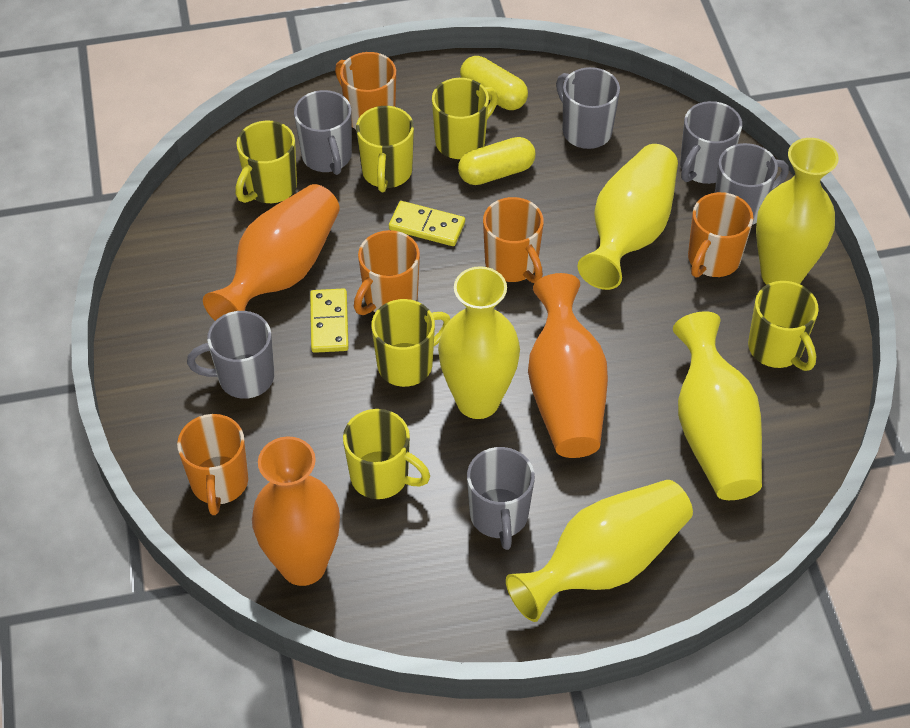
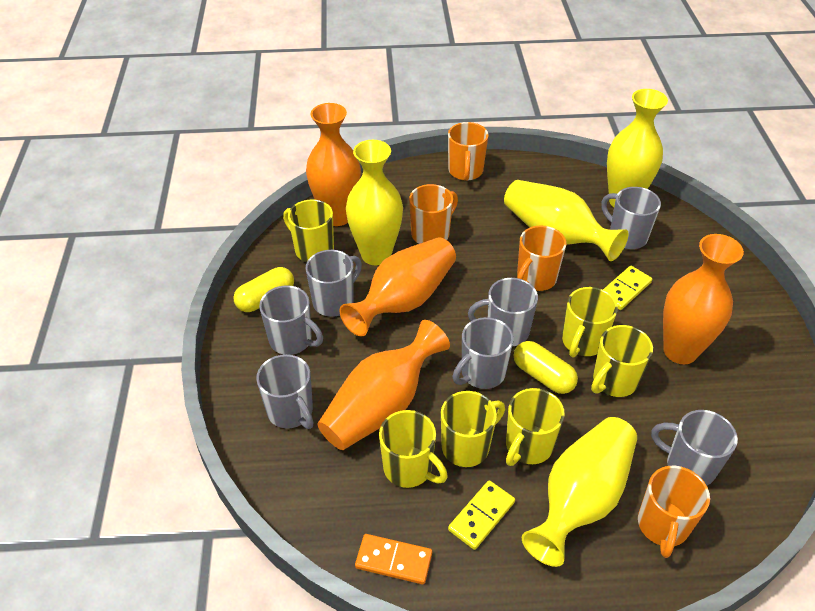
grey mug: 6 -> 7
orange domino: 0 -> 1
orange mug: 5 -> 4
orange vase: 3 -> 4
yellow vase: 5 -> 4

